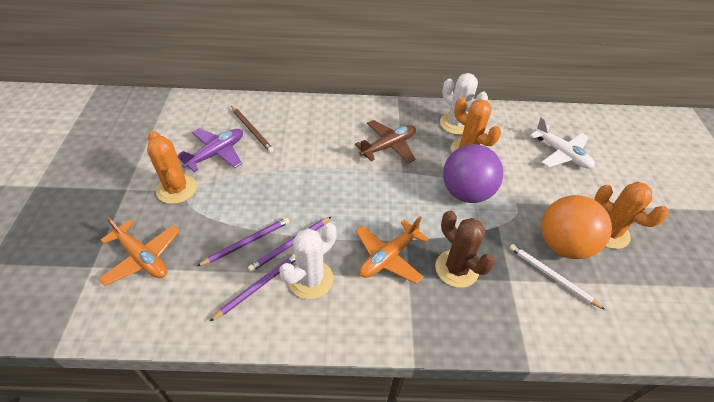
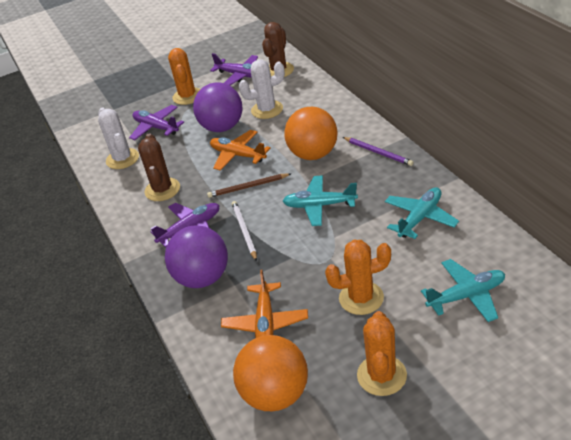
brown cactus: 1 -> 2
brown plane: 1 -> 0
orange ball: 1 -> 2
purple ball: 1 -> 2
purple pencil: 3 -> 1
purple plane: 1 -> 3
turquoise plane: 0 -> 3
white plane: 1 -> 0

